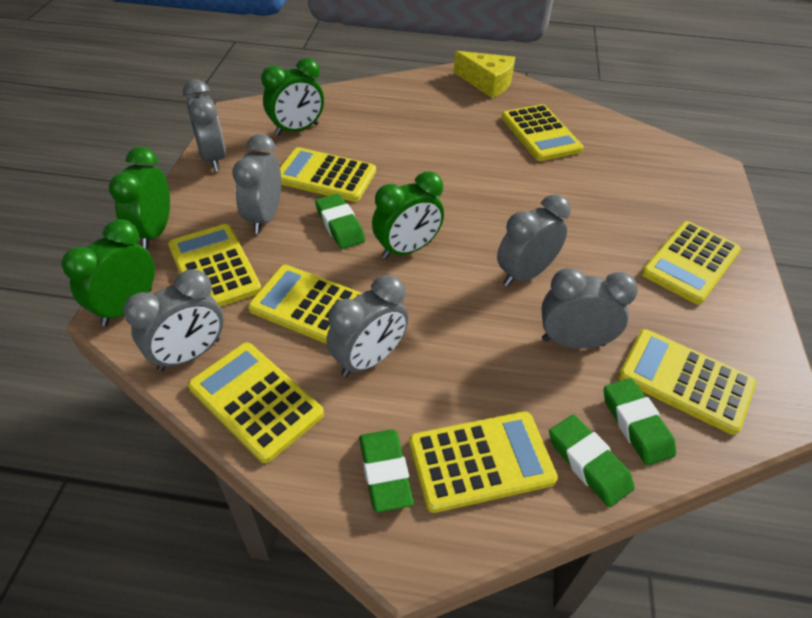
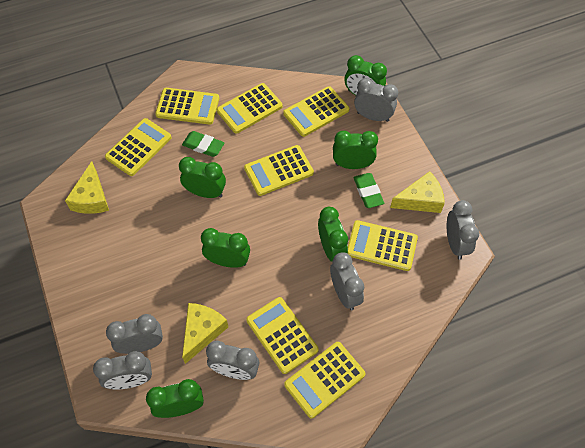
green clock: 4 -> 6
green eraser: 4 -> 2
yellow cheese: 1 -> 3

